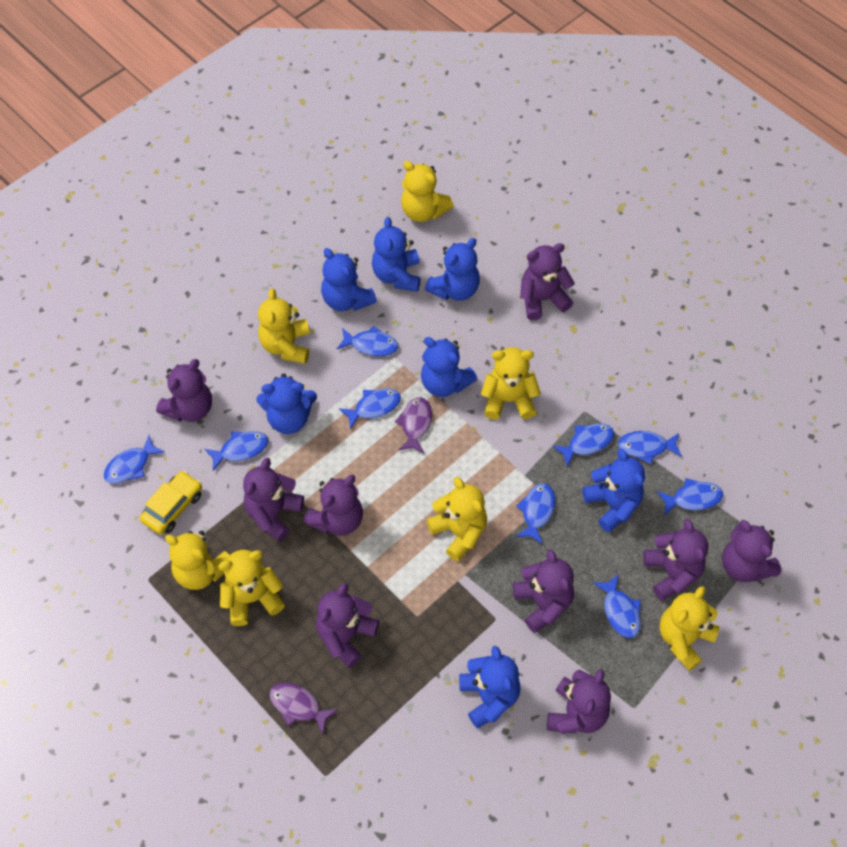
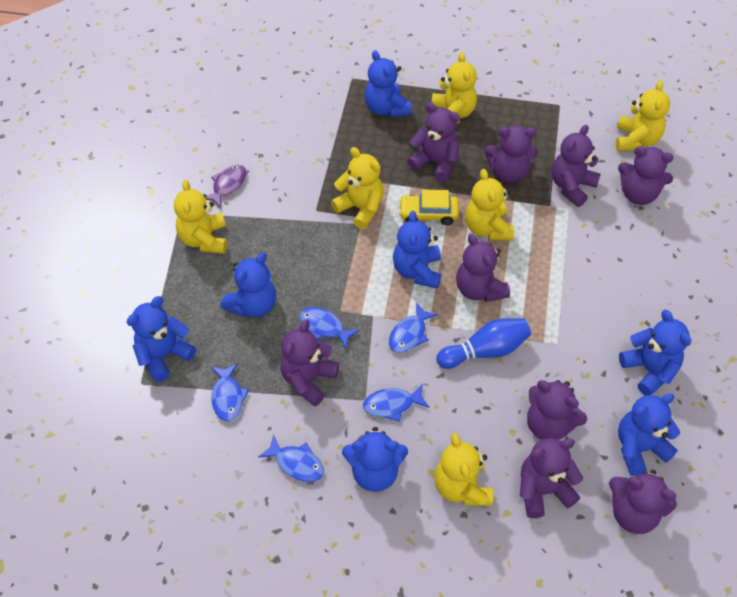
blue bowling pin: 0 -> 1
blue fish: 9 -> 5
purple fish: 2 -> 1
yellow teddy bear: 7 -> 6

